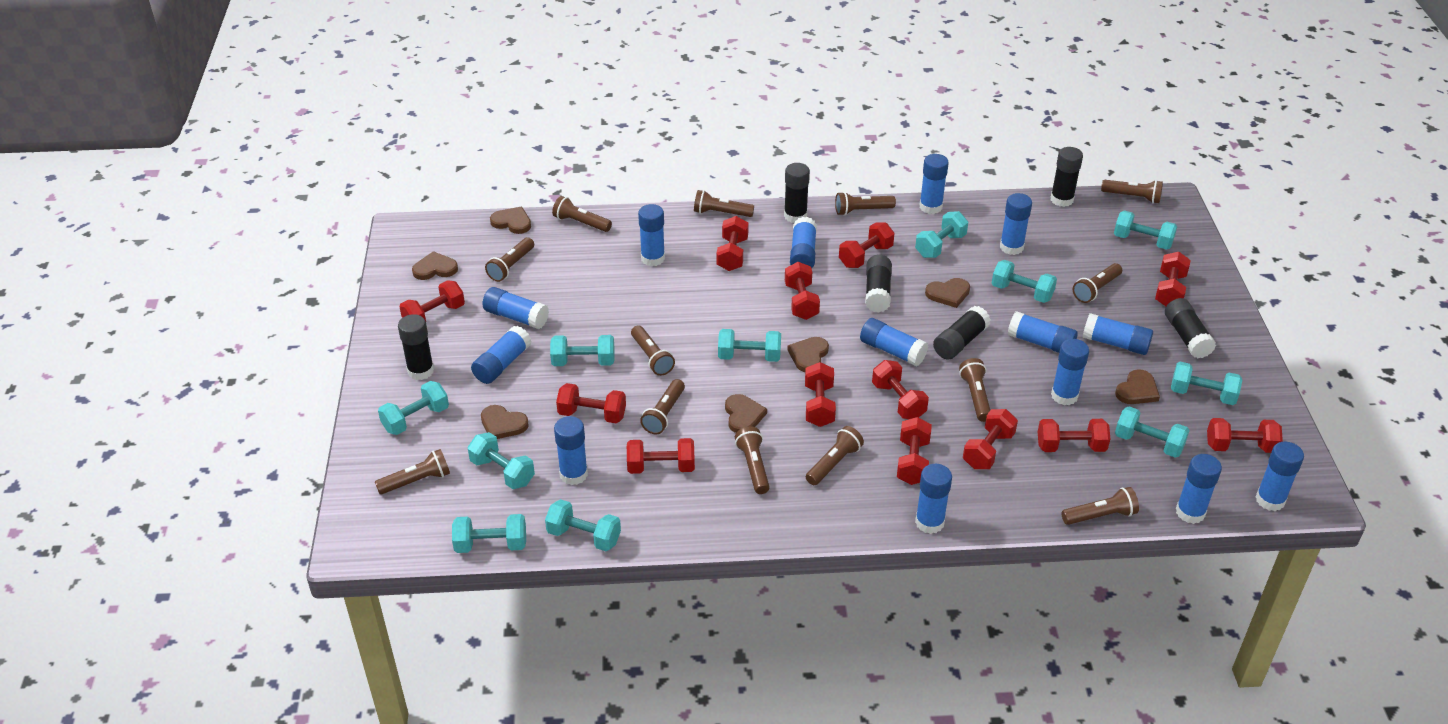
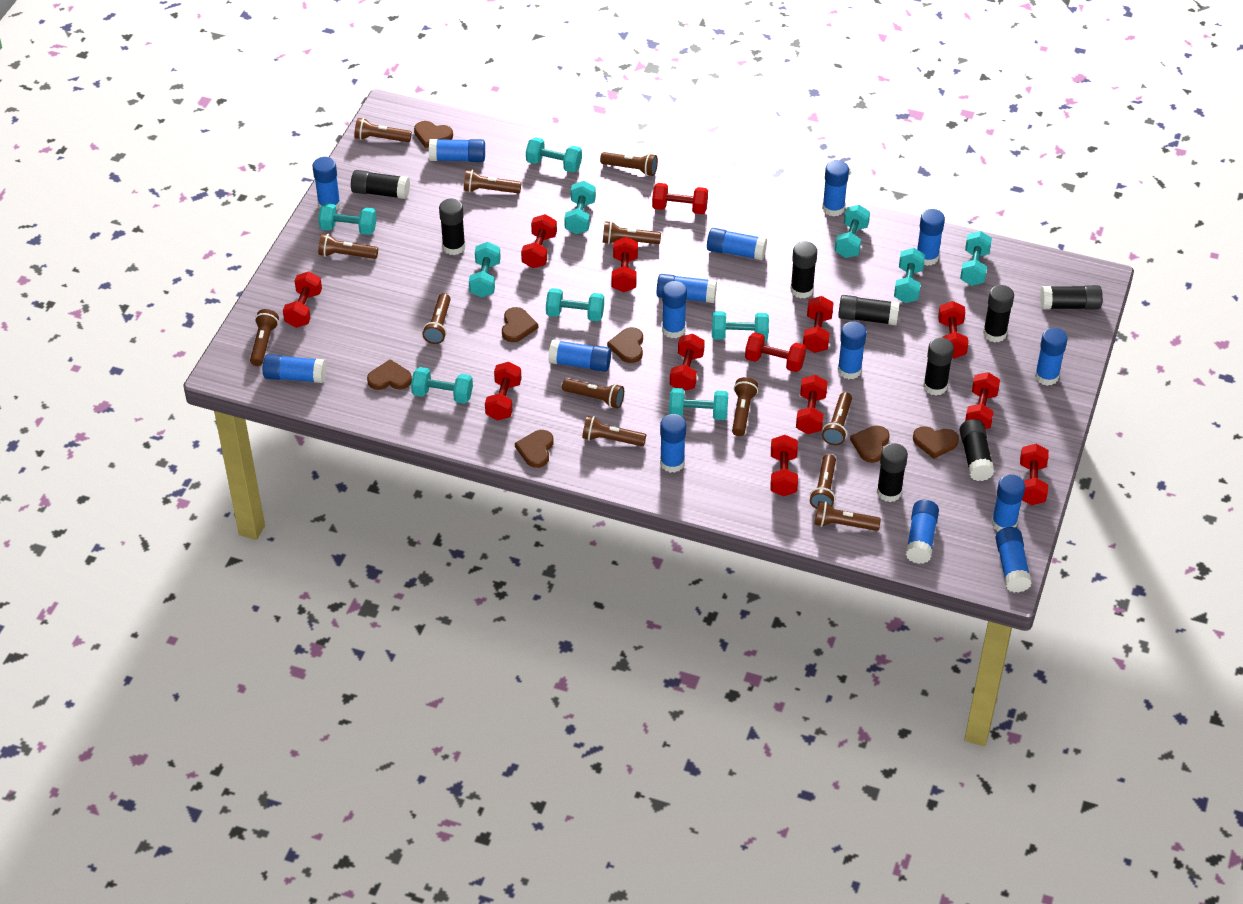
black glue stick: 6 -> 9
blue glue stick: 14 -> 15

